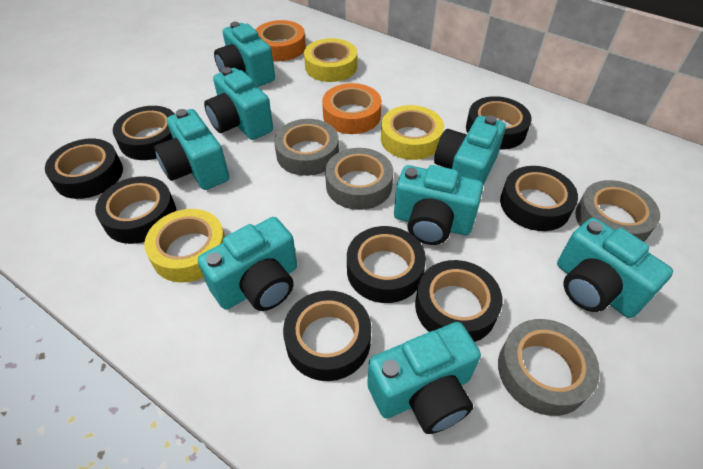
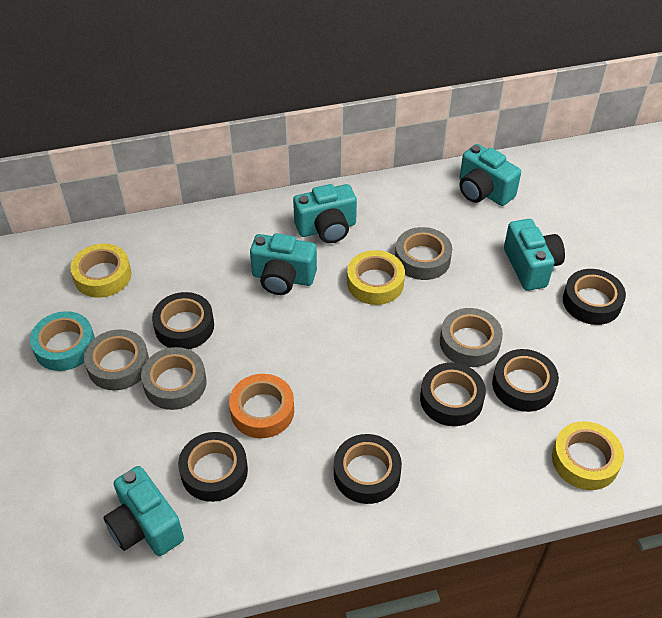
black tape: 8 -> 6
orange tape: 2 -> 1
turquoise camera: 8 -> 5
turquoise tape: 0 -> 1

